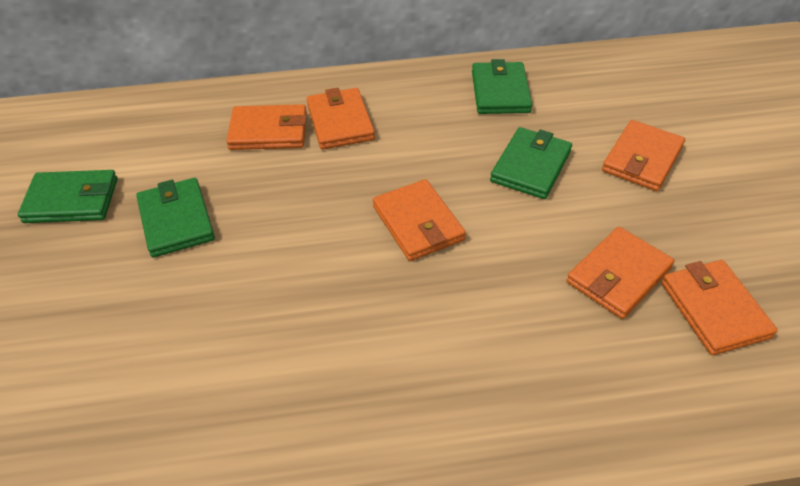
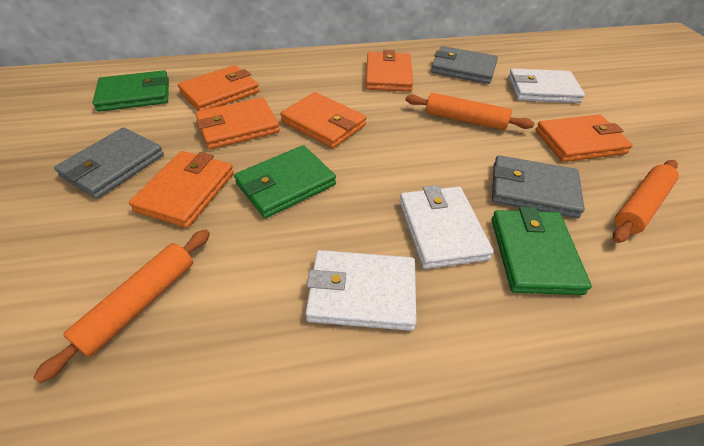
green wallet: 4 -> 3
grey wallet: 0 -> 3
orange rolling pin: 0 -> 3
white wallet: 0 -> 3

